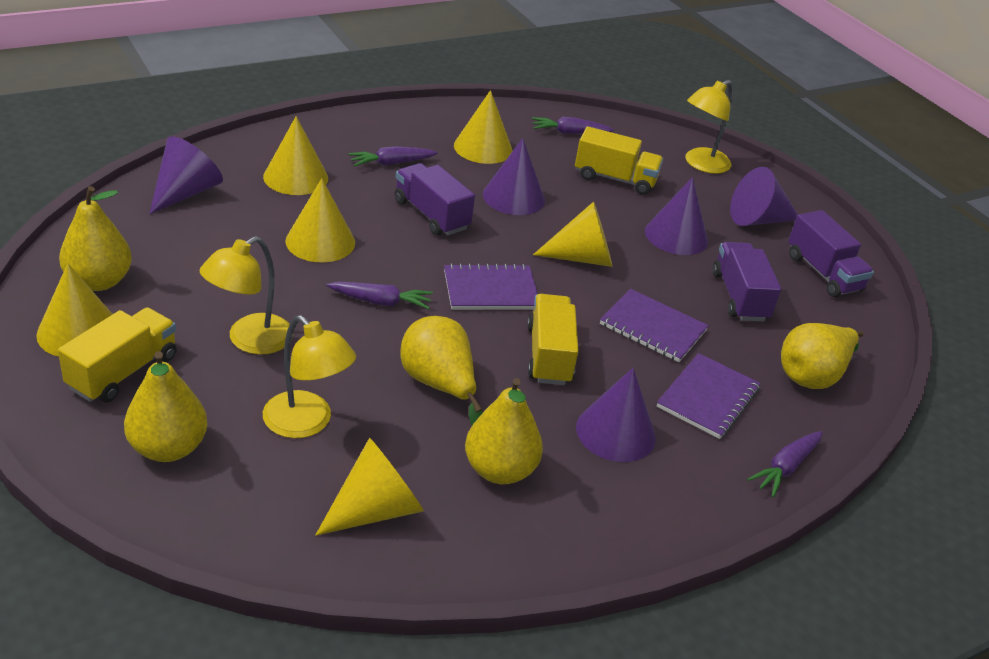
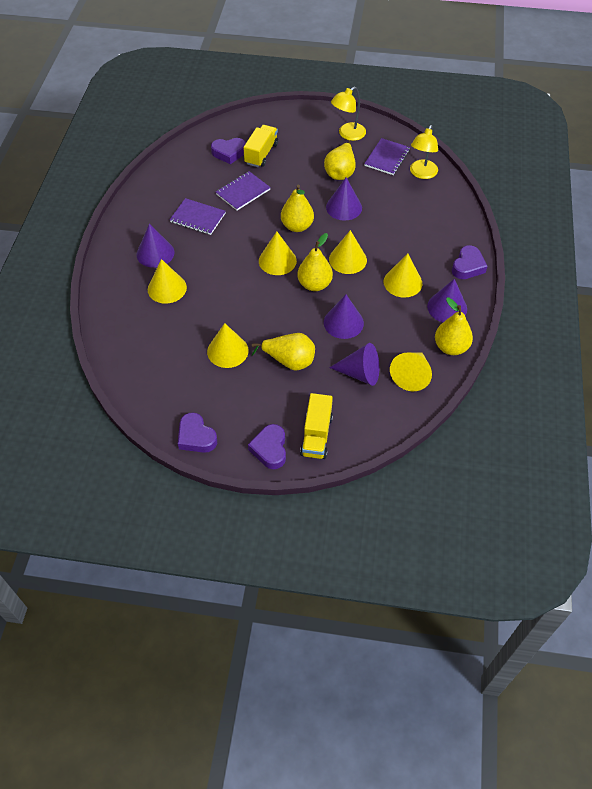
purple carrot: 4 -> 0
purple heart: 0 -> 4
purple truck: 3 -> 0
yellow lamp: 3 -> 2
yellow truck: 3 -> 2

